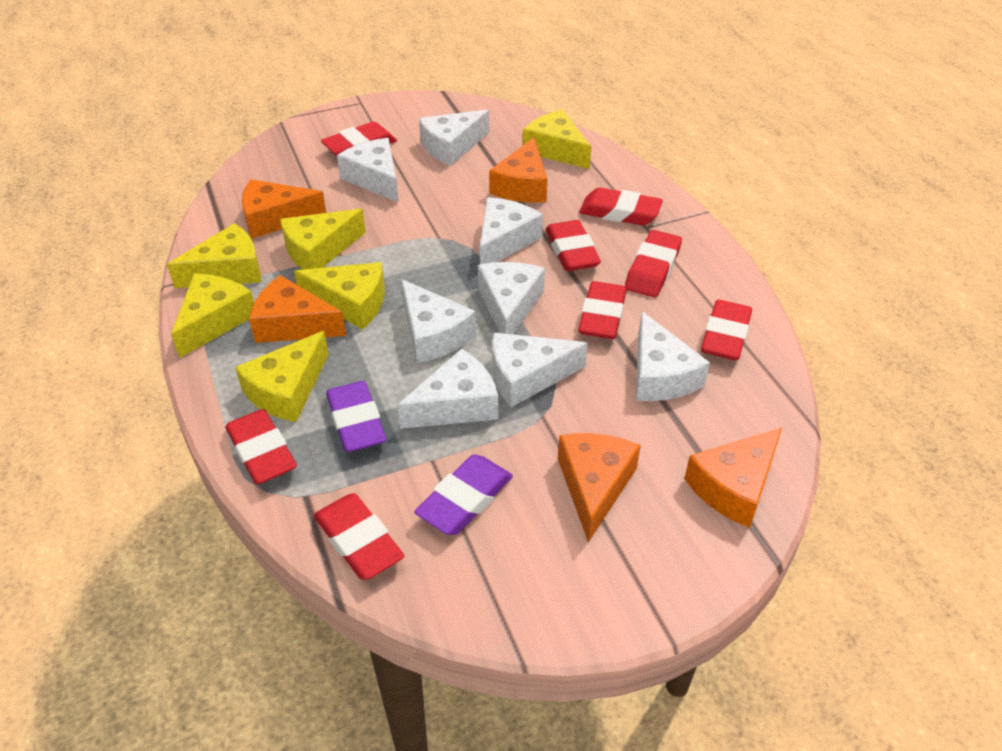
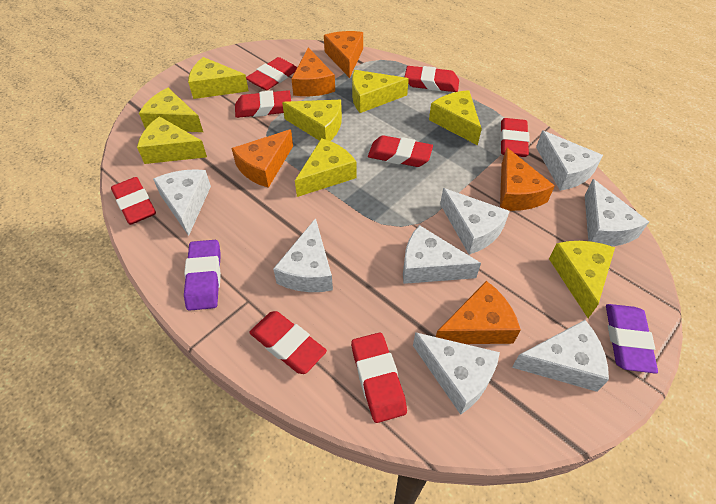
yellow cheese: 6 -> 8

